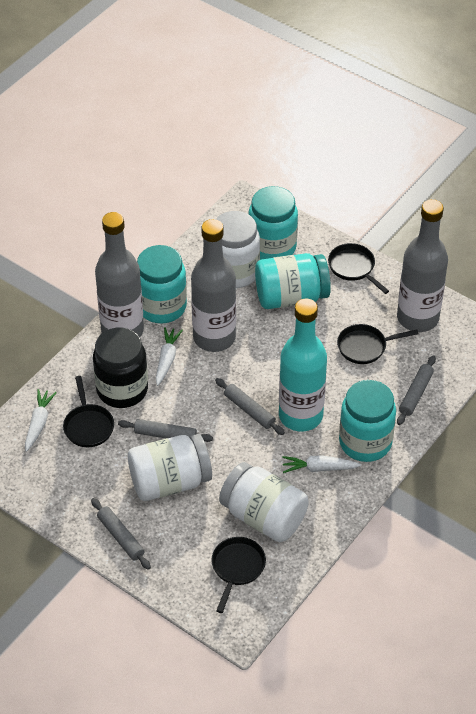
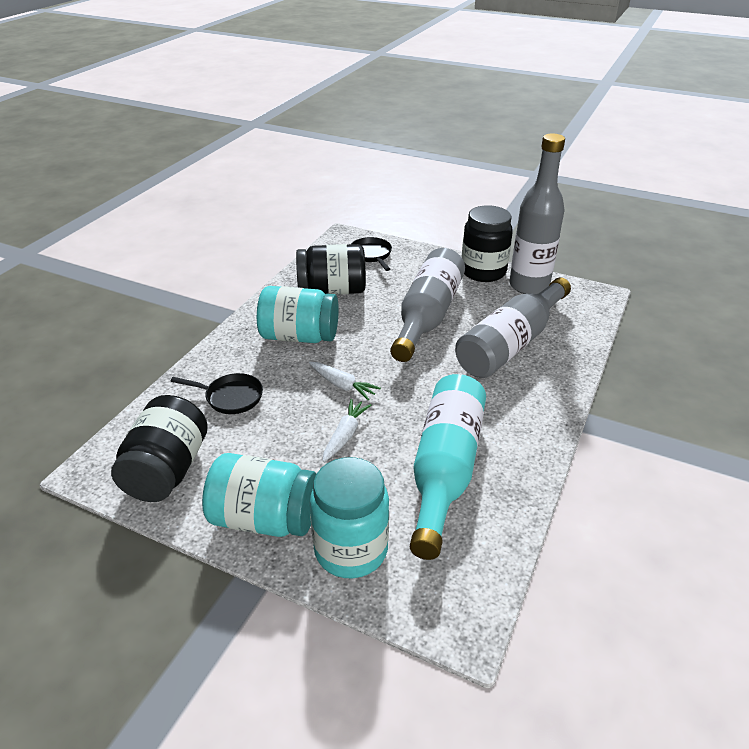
black jar: 1 -> 3
black pan: 4 -> 2
grey rolling pin: 4 -> 0
turquoise jar: 4 -> 3
white carrot: 3 -> 2
white jar: 3 -> 0

